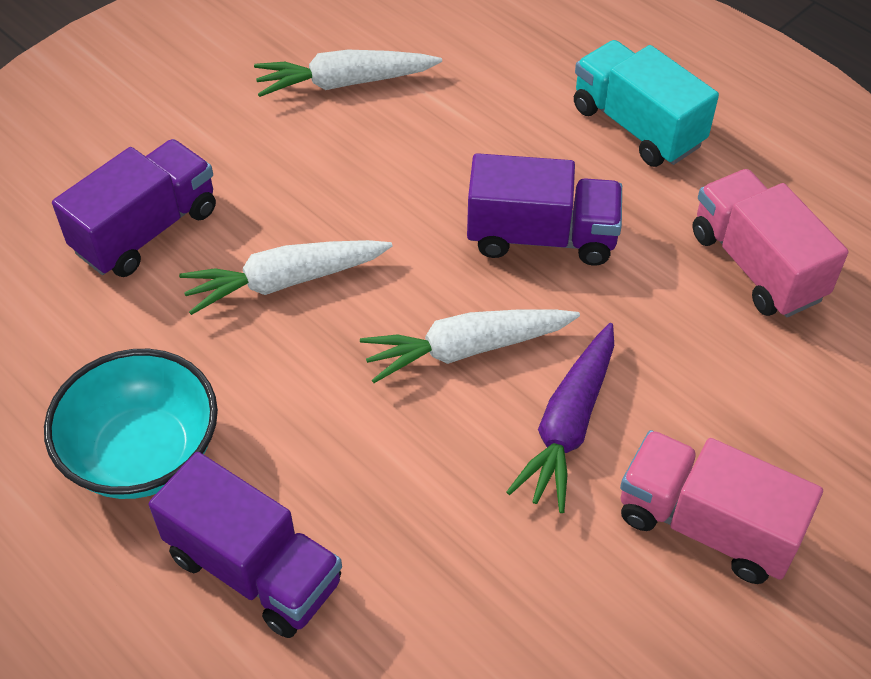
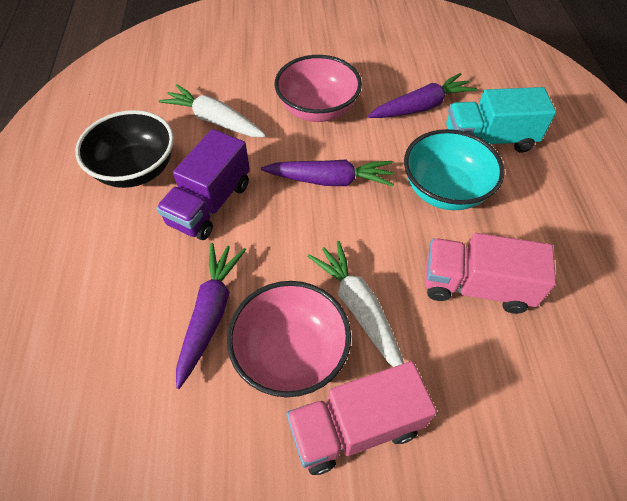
black bowl: 0 -> 1
pink bowl: 0 -> 2
purple carrot: 1 -> 3
purple truck: 3 -> 1
white carrot: 3 -> 2

